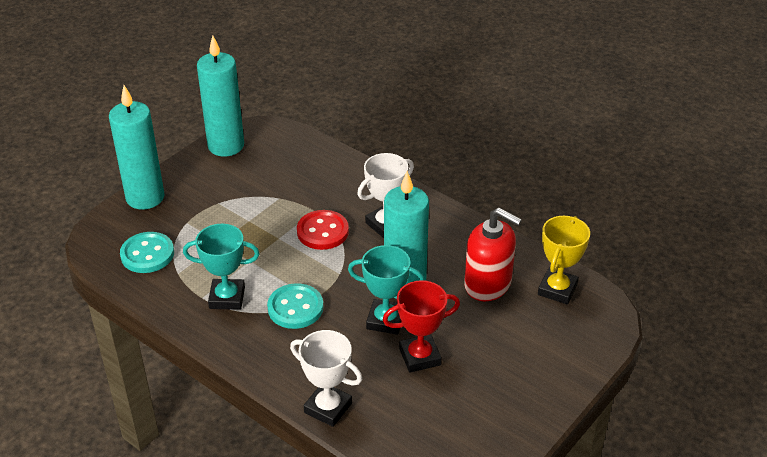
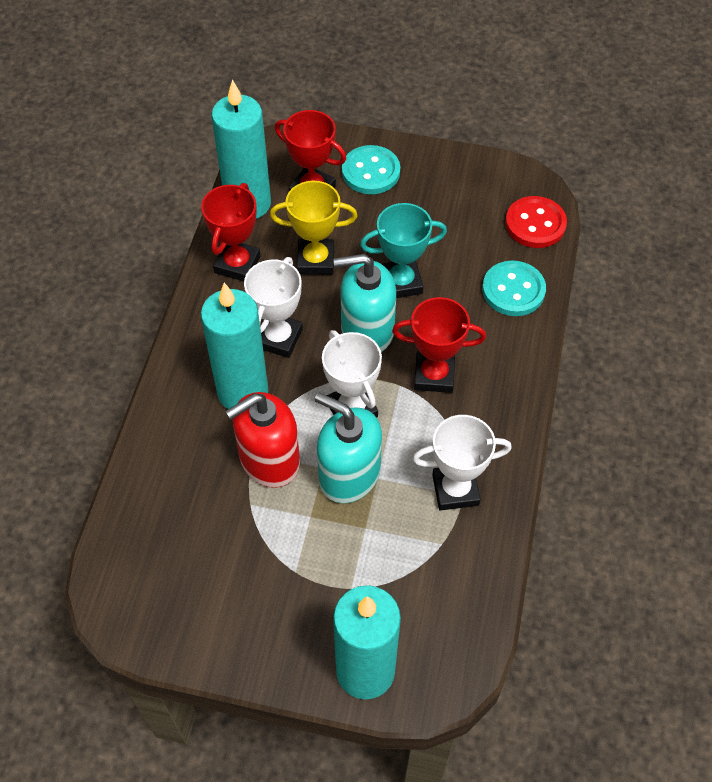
red trophy: 1 -> 3
turquoise soap dispenser: 0 -> 2
turquoise trophy: 2 -> 1
white trophy: 2 -> 3

